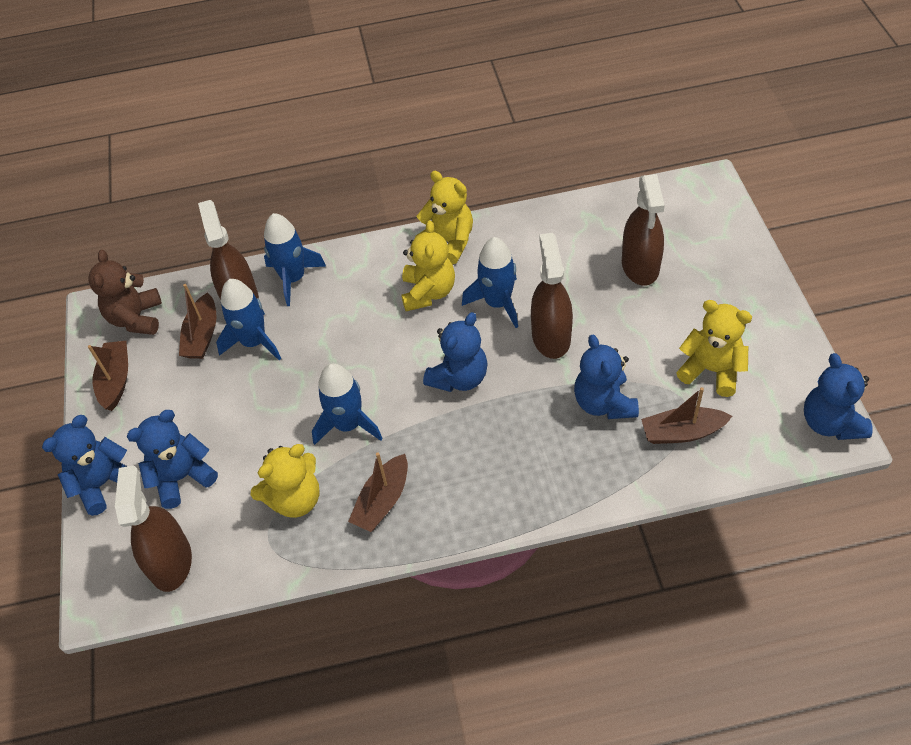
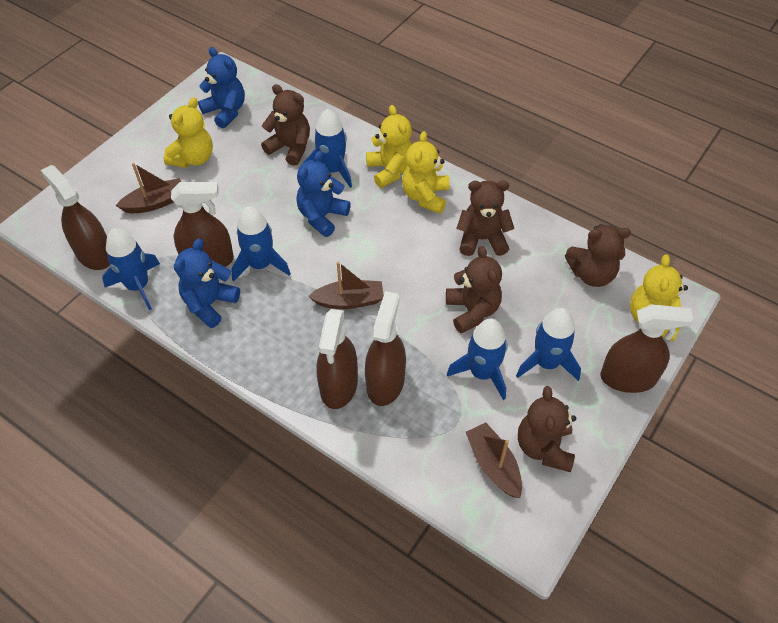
blue rocket: 4 -> 5
blue teddy bear: 5 -> 3
brown boat: 4 -> 3
brown spray bottle: 4 -> 5
brown teddy bear: 1 -> 5

